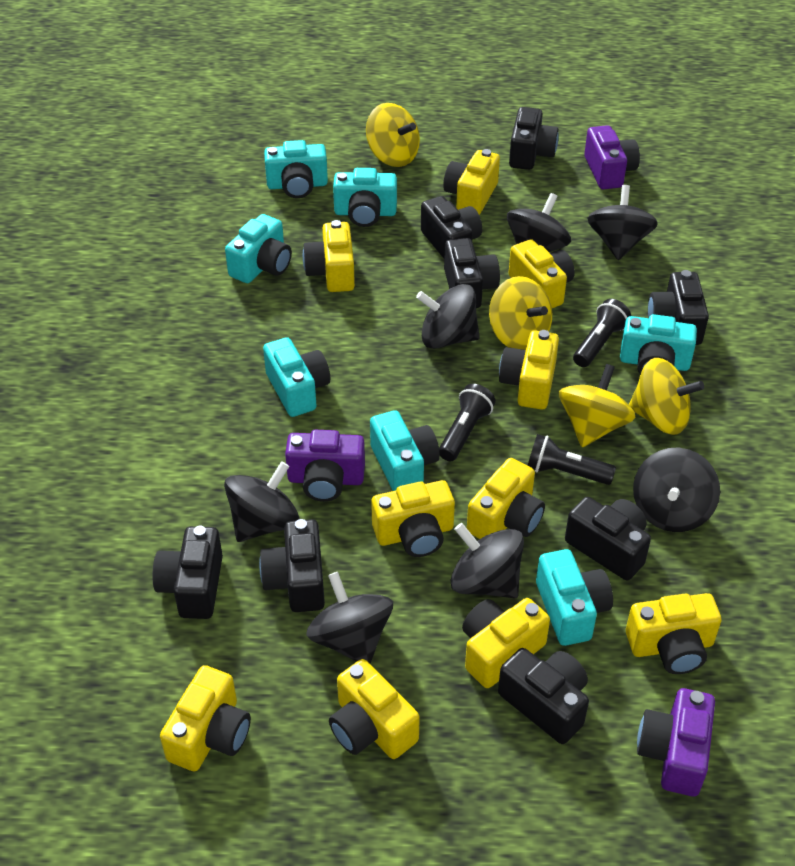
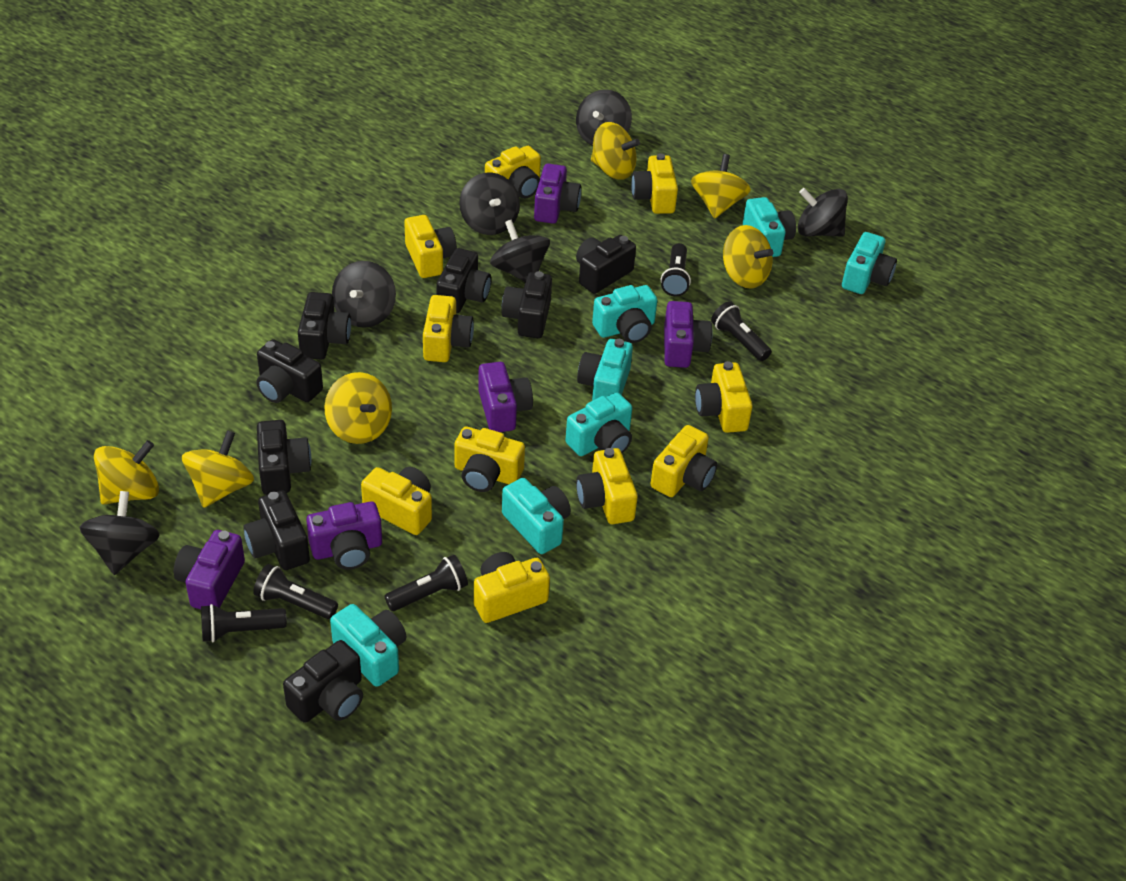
black flashlight: 3 -> 5
black spinning top: 7 -> 6
purple camera: 3 -> 5
yellow spinning top: 4 -> 6

